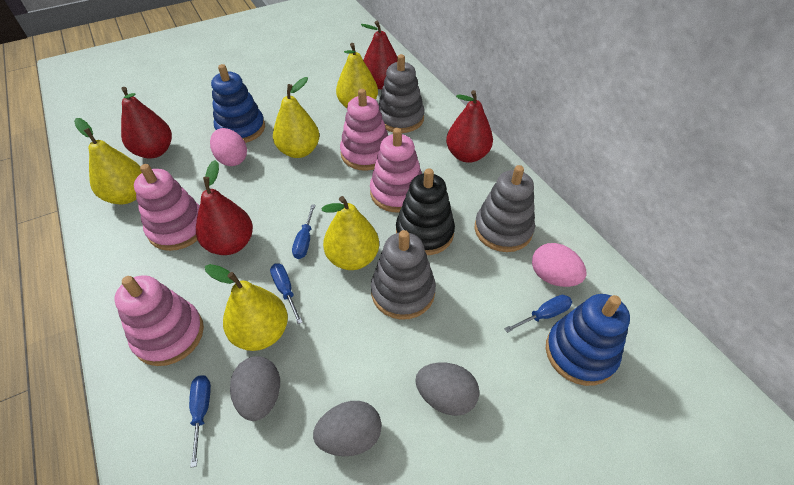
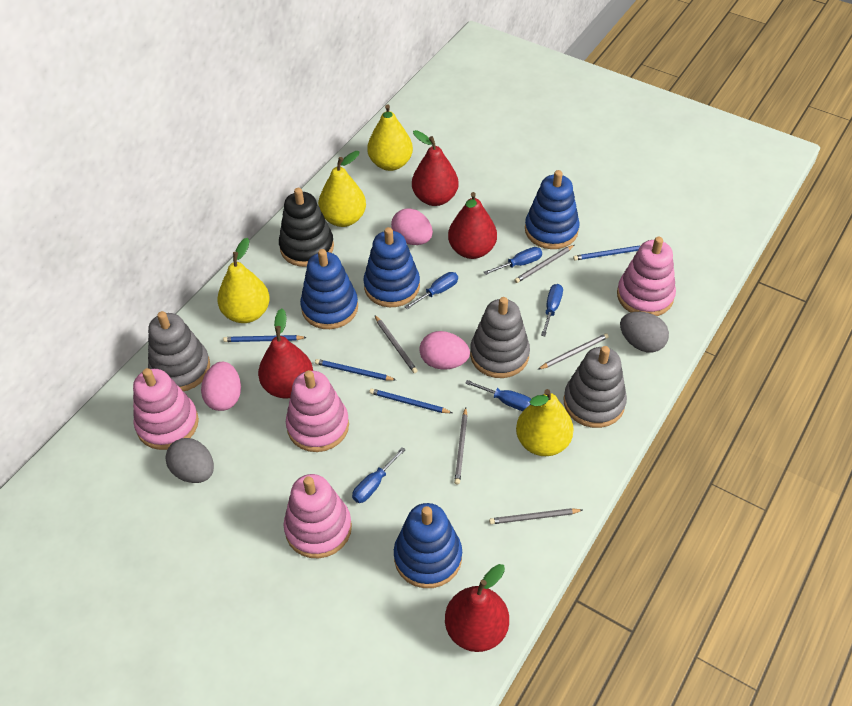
blue pencil: 0 -> 4
blue screwdriver: 4 -> 5
blue stacking toy: 2 -> 4
grey egg: 3 -> 2
grey pencil: 0 -> 5
pink egg: 2 -> 3
yellow pear: 5 -> 4

